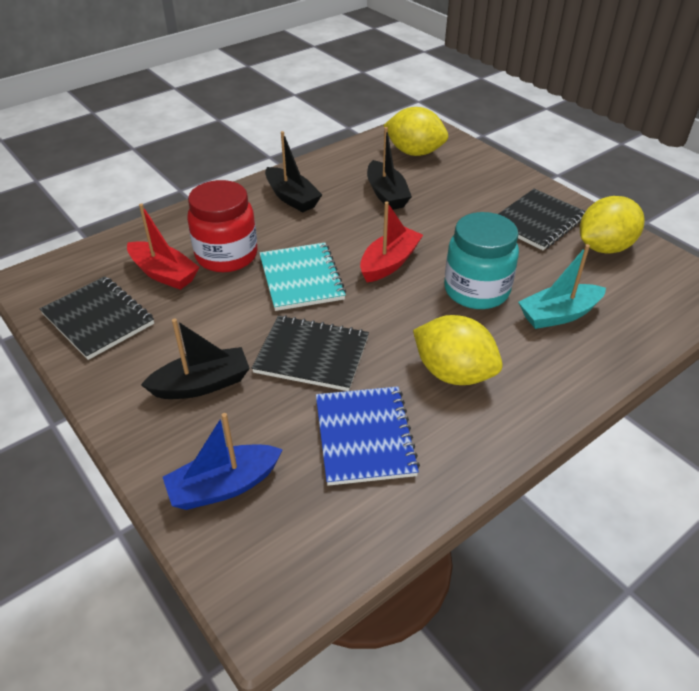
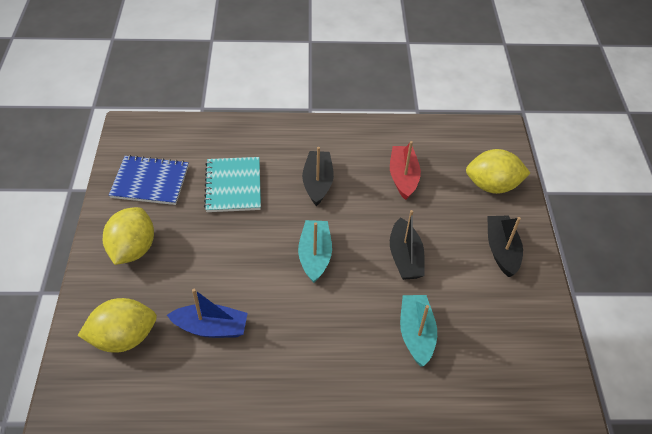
black notebook: 3 -> 0
red boat: 2 -> 1
red jar: 1 -> 0
turquoise boat: 1 -> 2
turquoise jar: 1 -> 0

